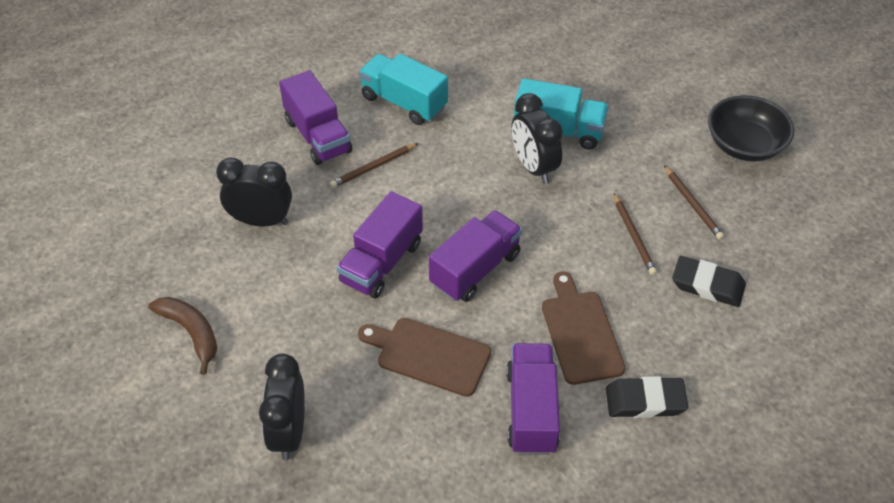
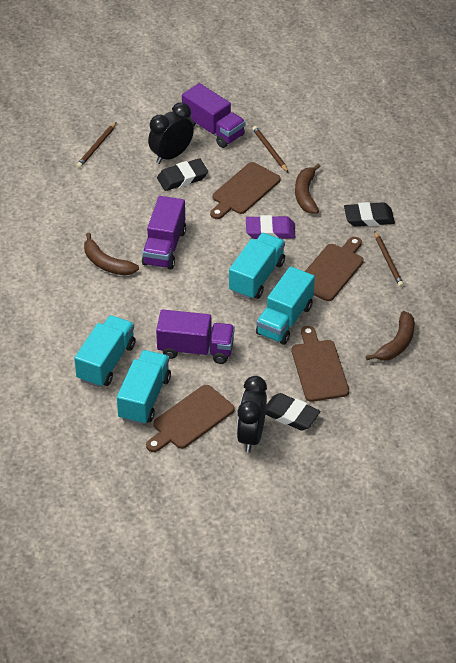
black bowl: 1 -> 0
black clock: 3 -> 2
black eraser: 2 -> 3
brown banana: 1 -> 3
brown cutting board: 2 -> 4
purple eraser: 0 -> 1
purple truck: 4 -> 3
turquoise truck: 2 -> 4

